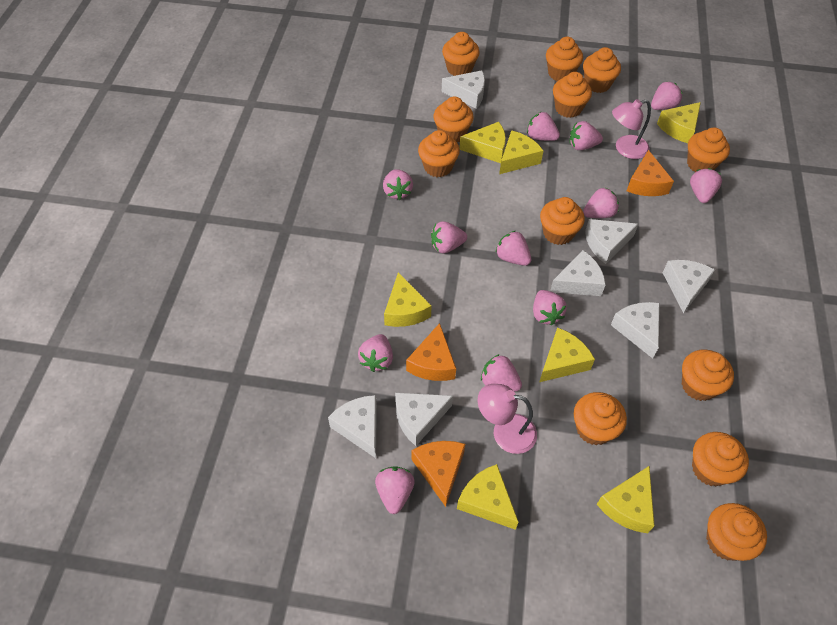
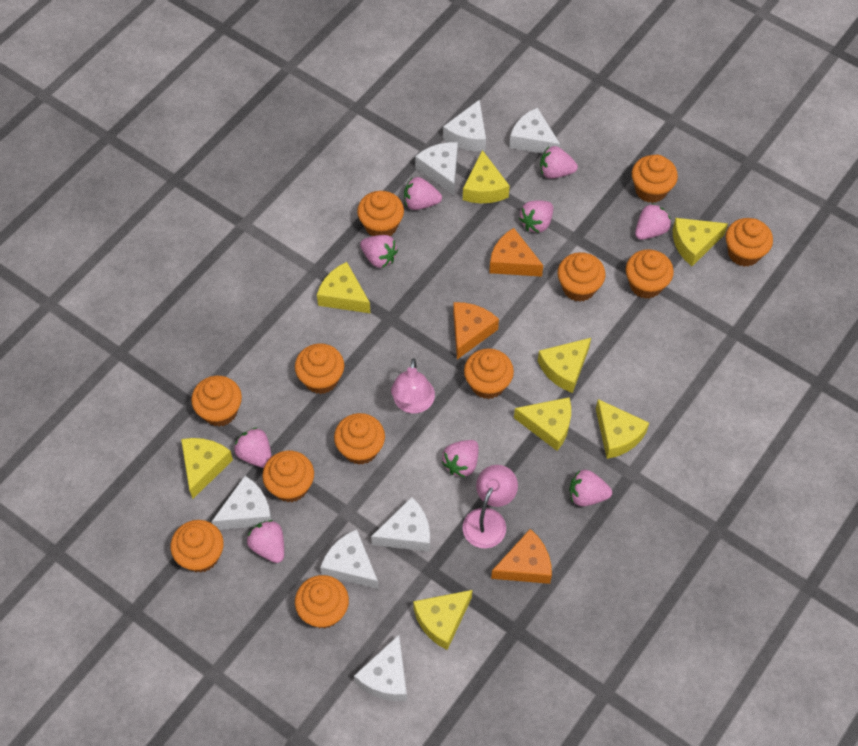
pink strawberry: 12 -> 9
yellow cheese: 7 -> 8

